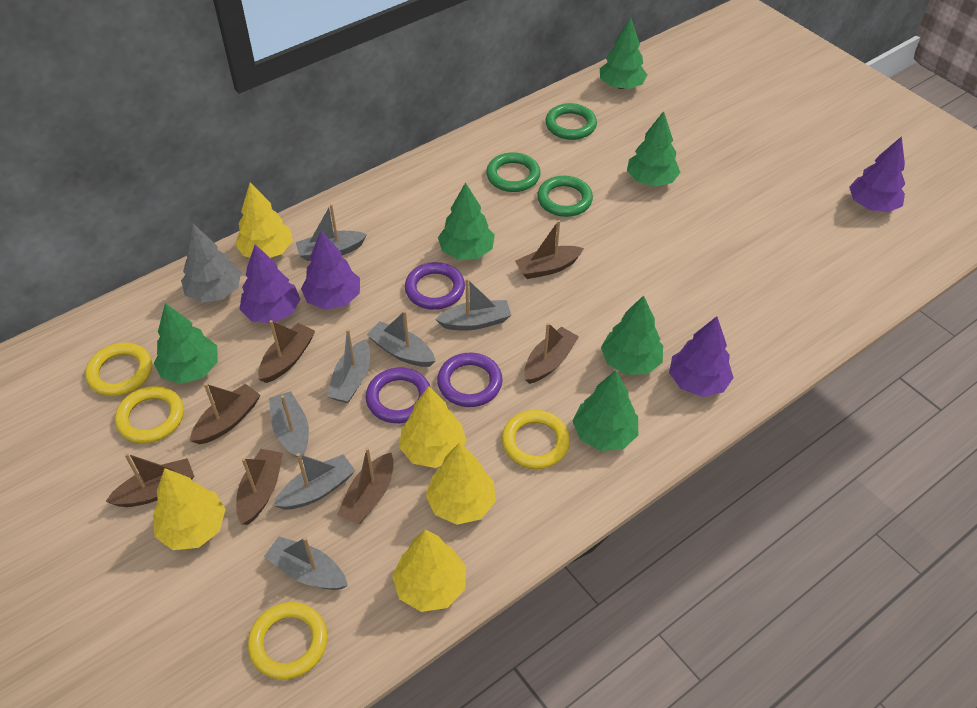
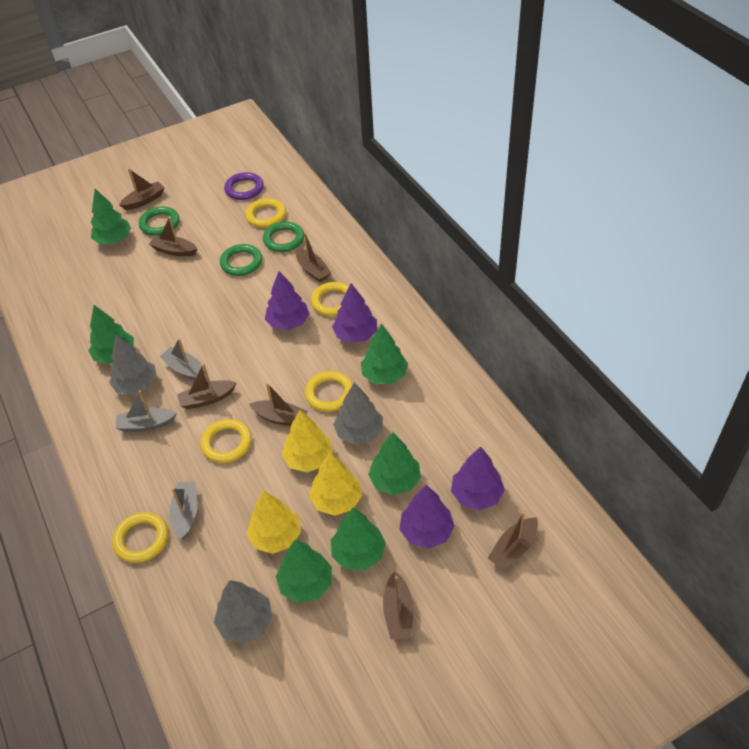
grey boat: 7 -> 3
grey tree: 1 -> 3
purple ring: 3 -> 1
yellow ring: 4 -> 5
yellow tree: 5 -> 3

